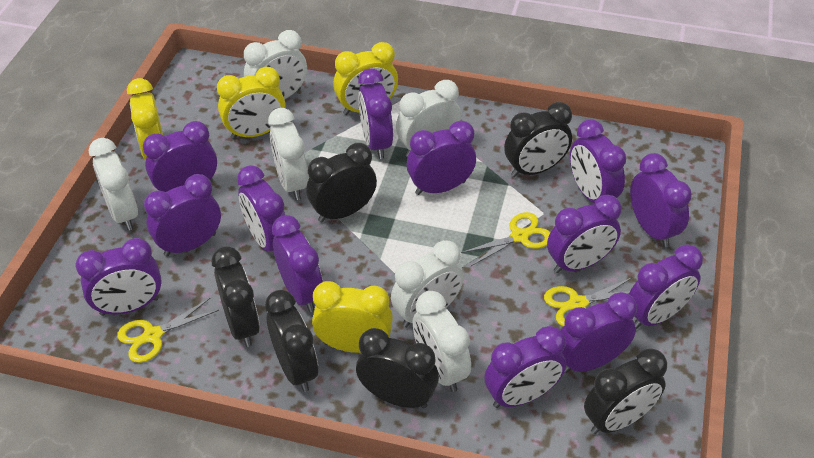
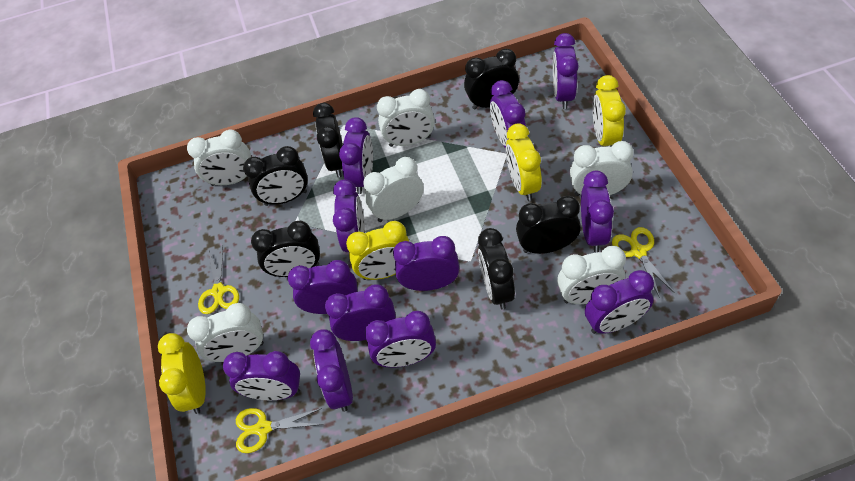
purple clock: 13 -> 12

